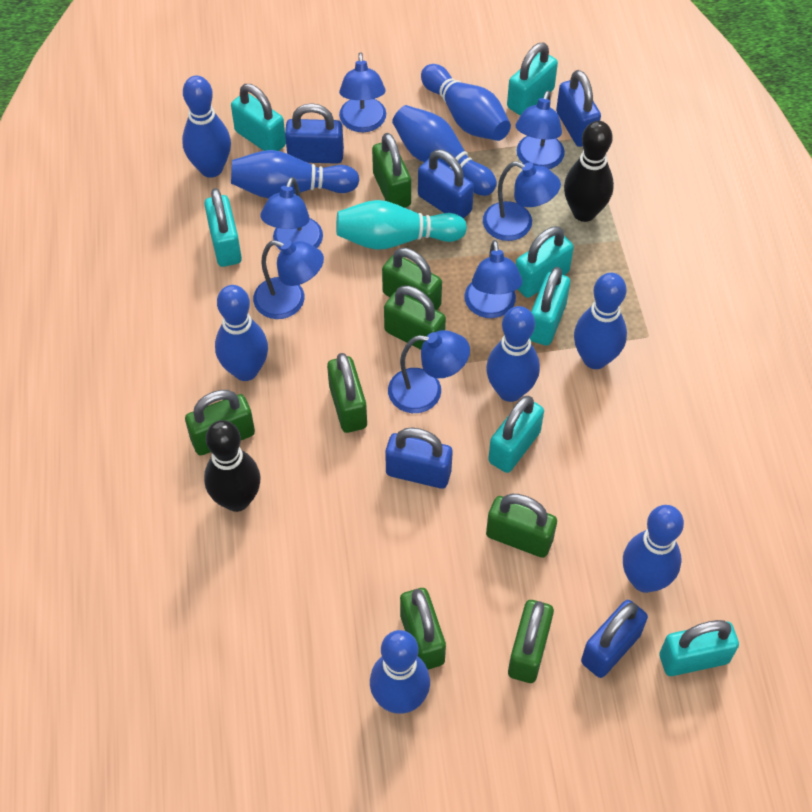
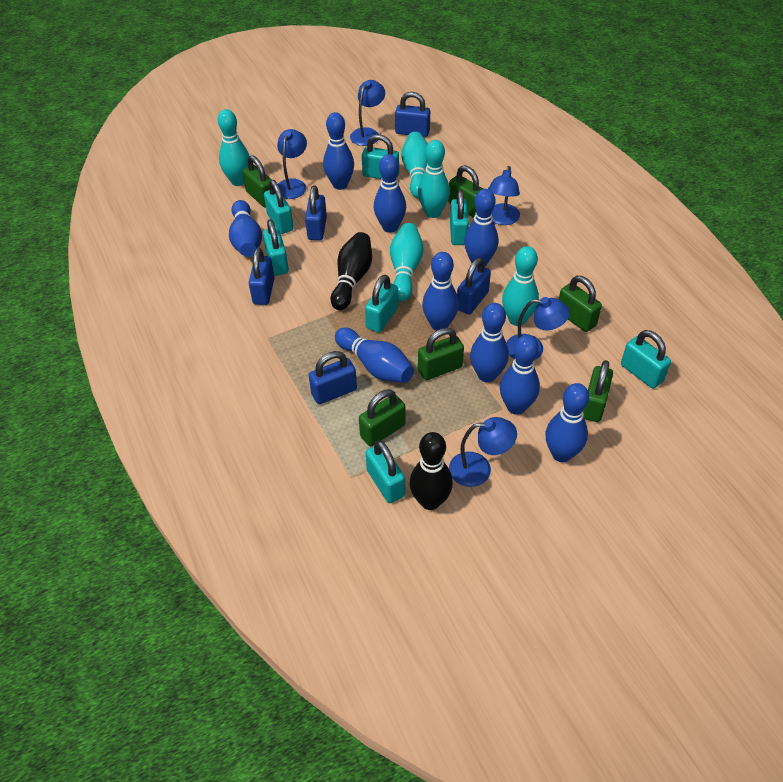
blue lamp: 7 -> 5
green padlock: 8 -> 6
turquoise bowling pin: 1 -> 5

